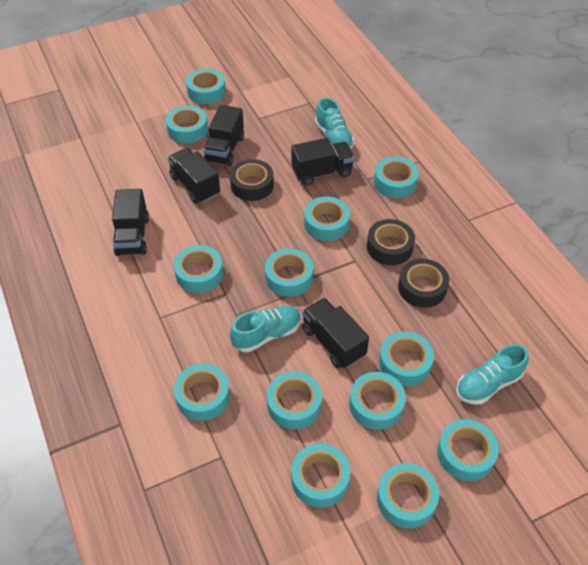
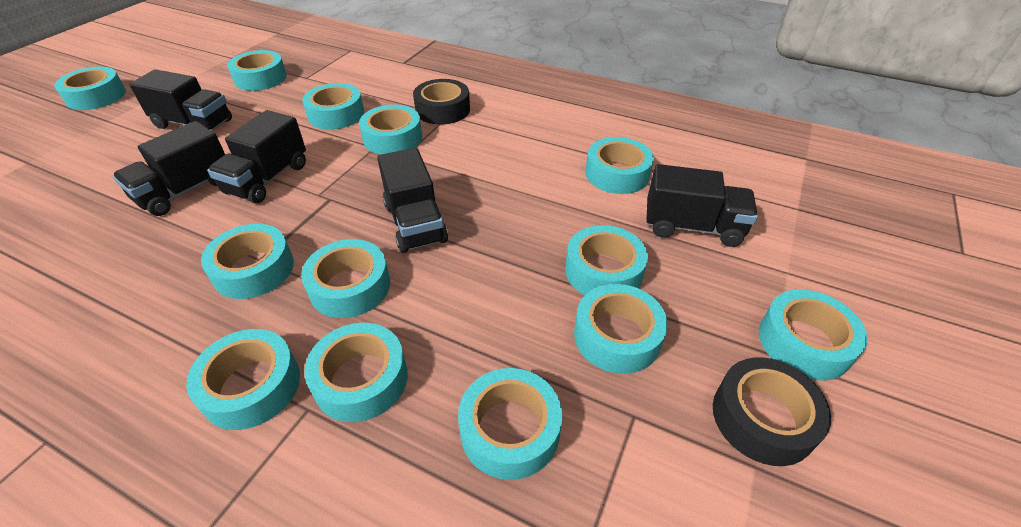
black tape: 3 -> 2
turquoise shoe: 3 -> 0

